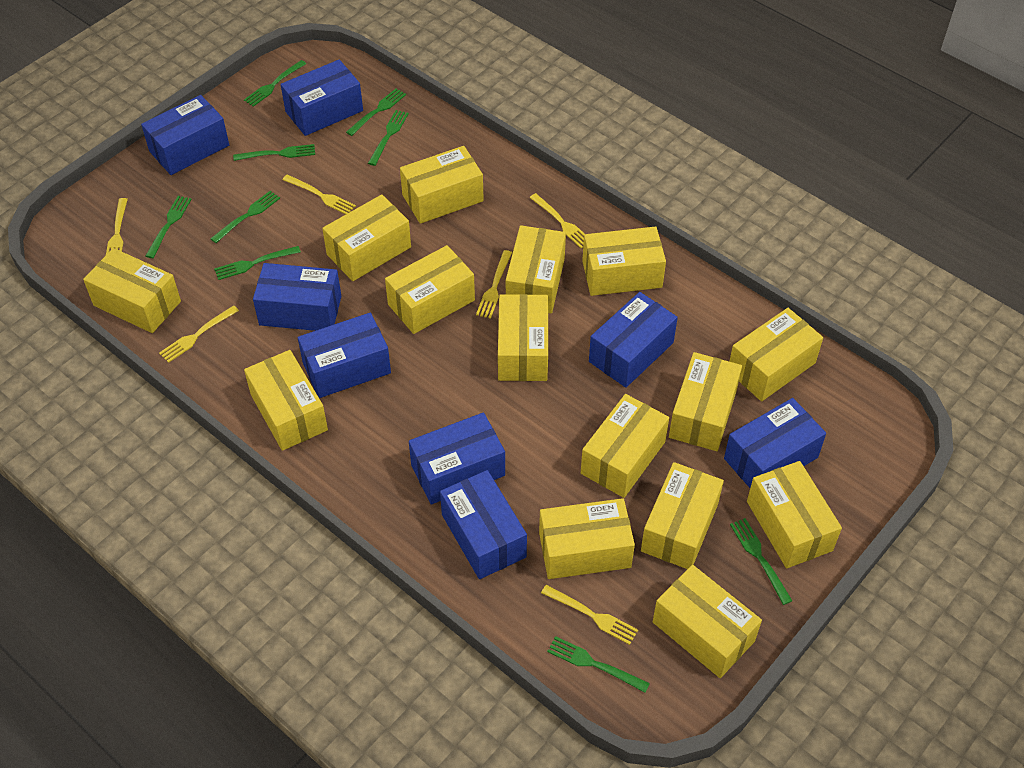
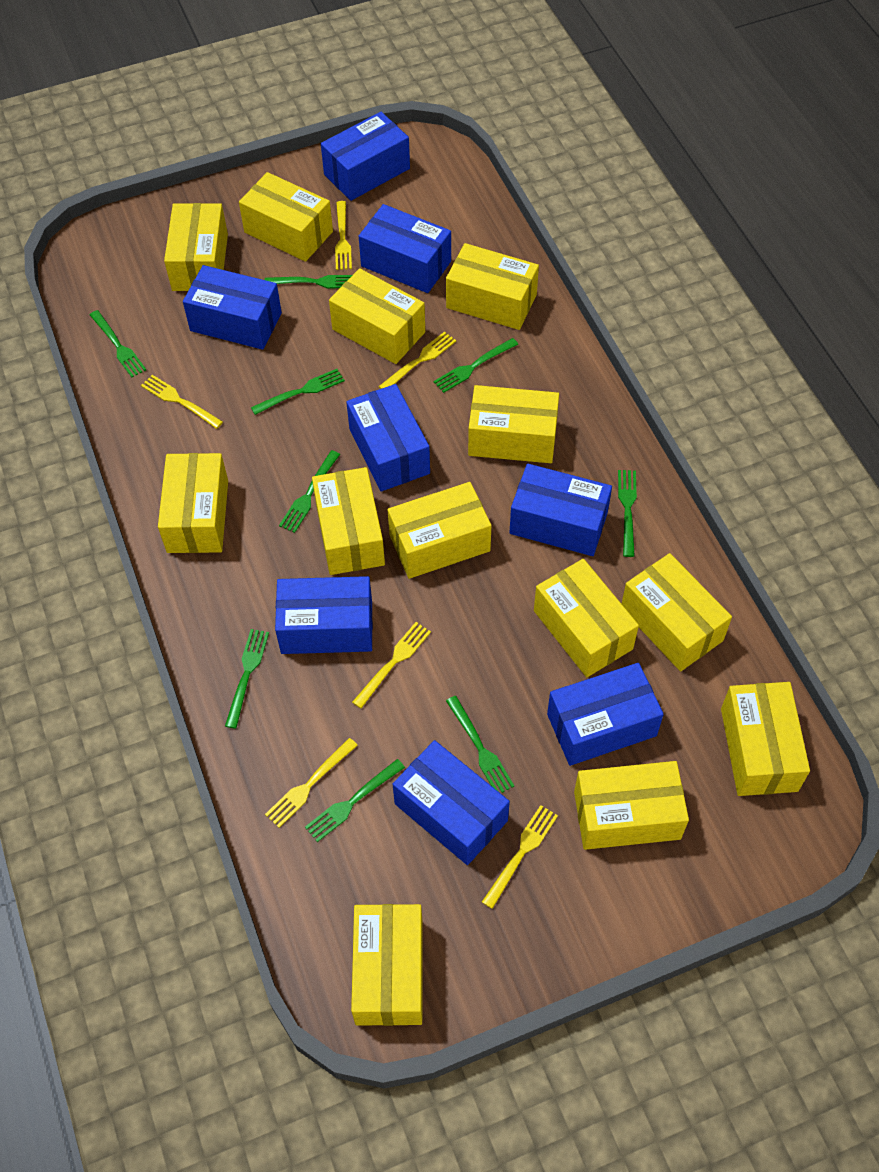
yellow box: 15 -> 13

